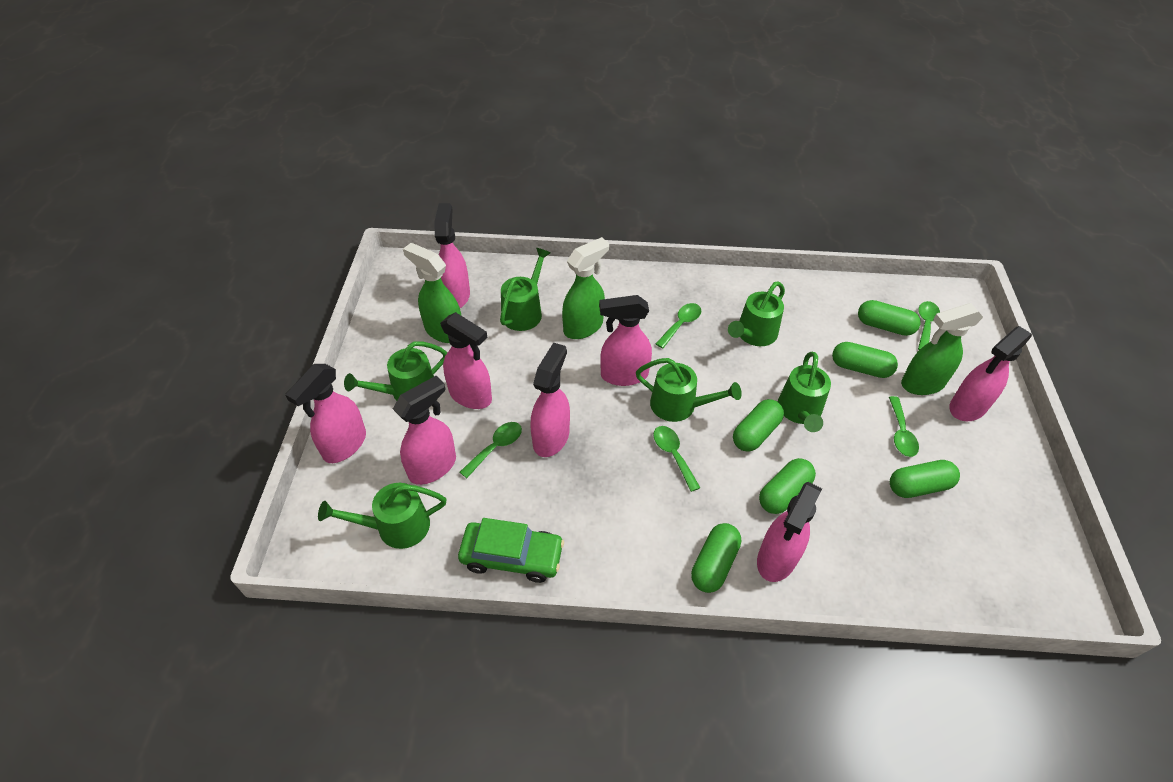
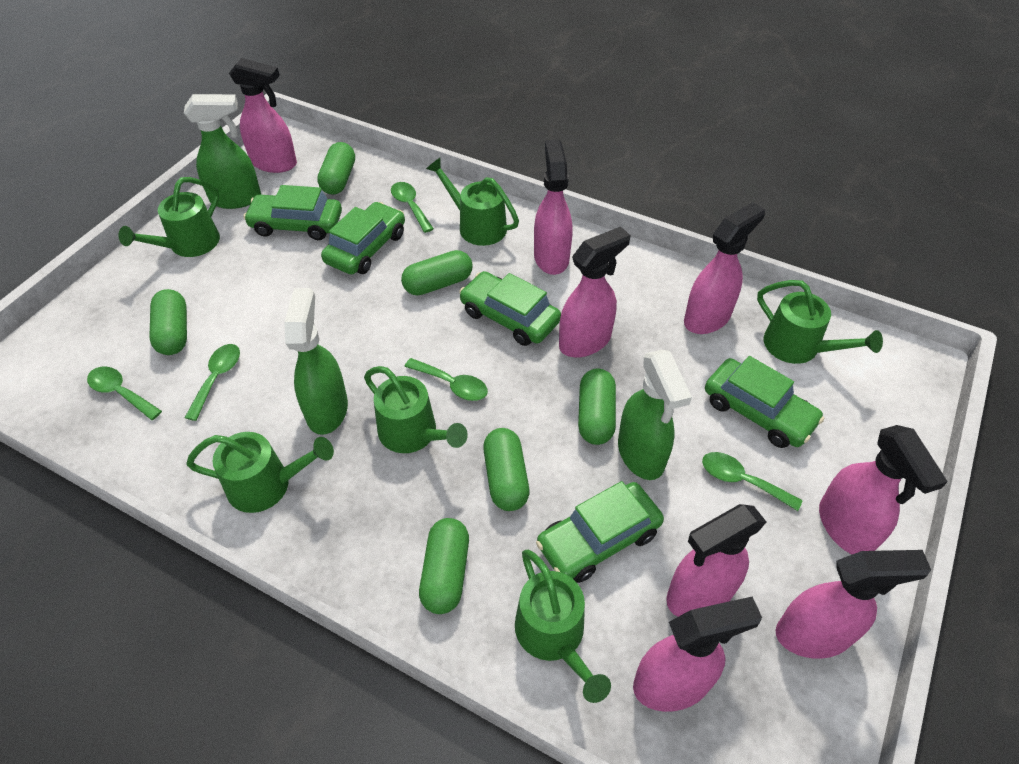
green car: 1 -> 5

